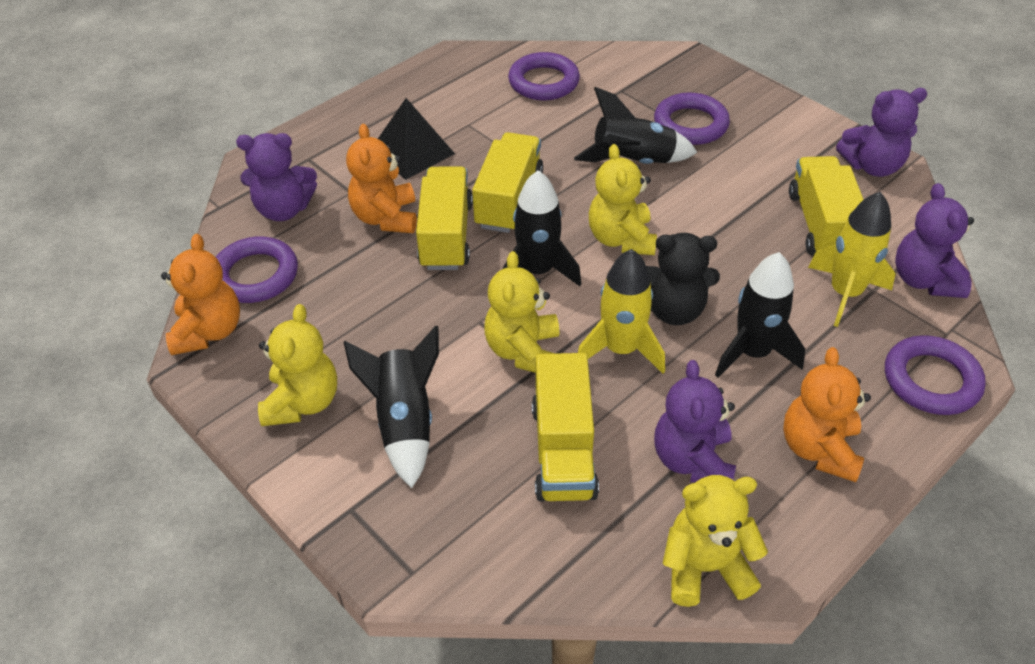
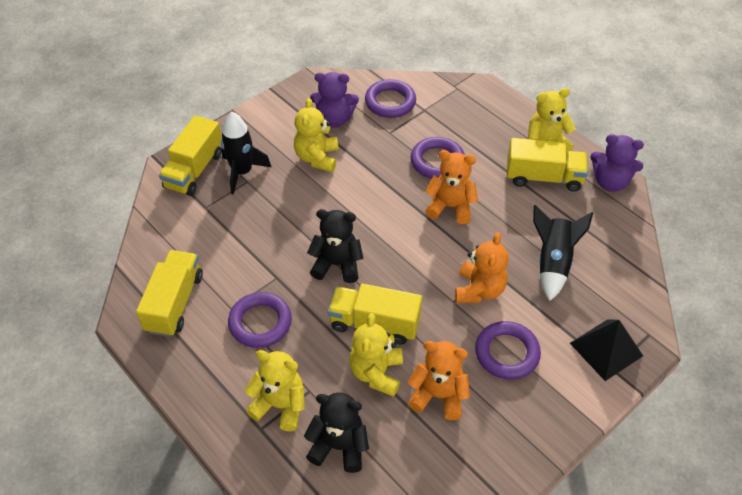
black rocket: 4 -> 2
black teddy bear: 1 -> 2
purple teddy bear: 4 -> 2
yellow rocket: 2 -> 0

